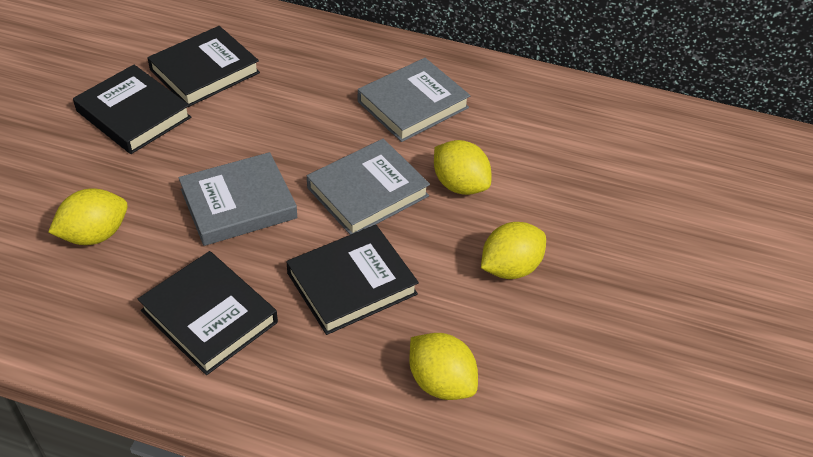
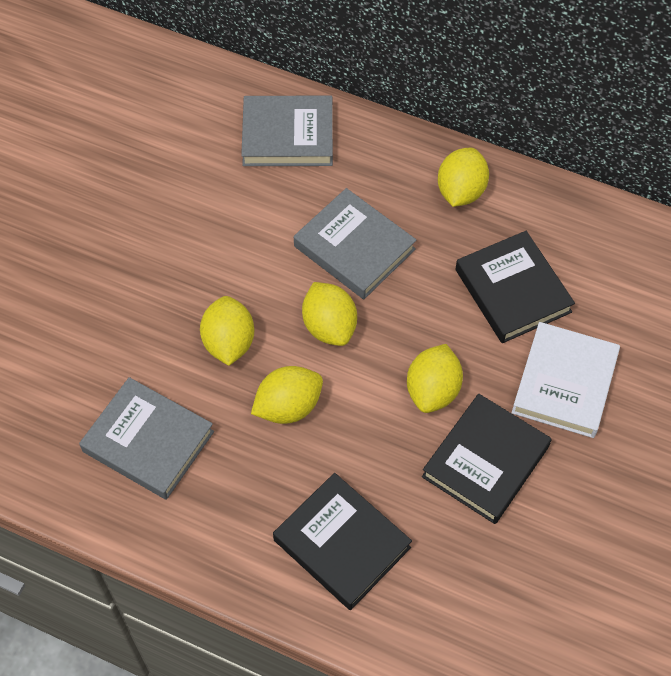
black book: 4 -> 3
white book: 0 -> 1
yellow lemon: 4 -> 5

